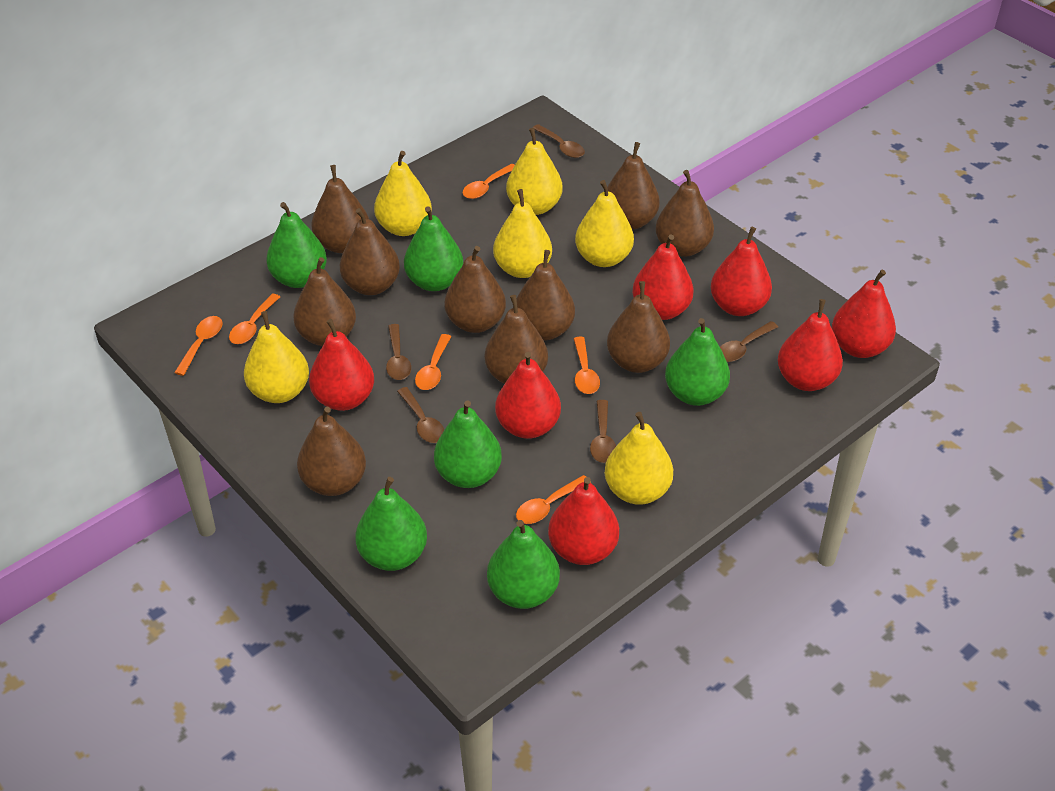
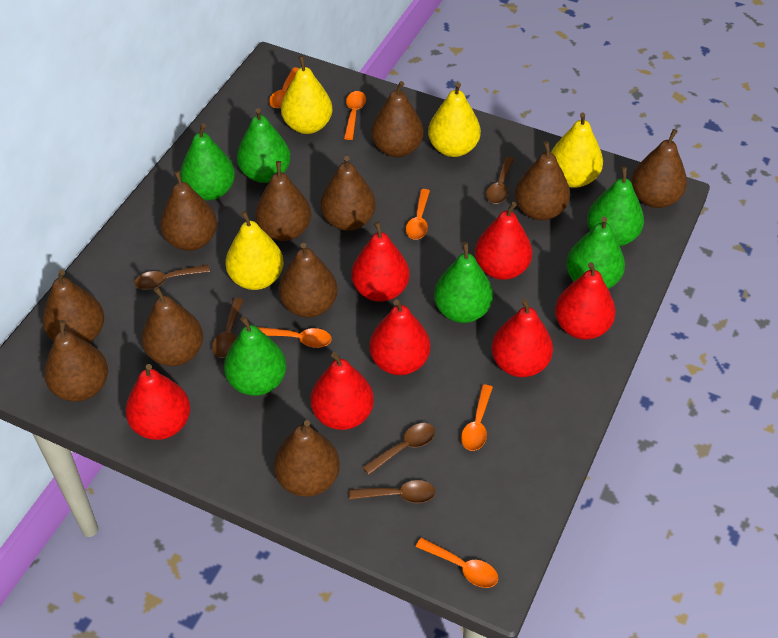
brown pear: 10 -> 11
yellow pear: 6 -> 4

